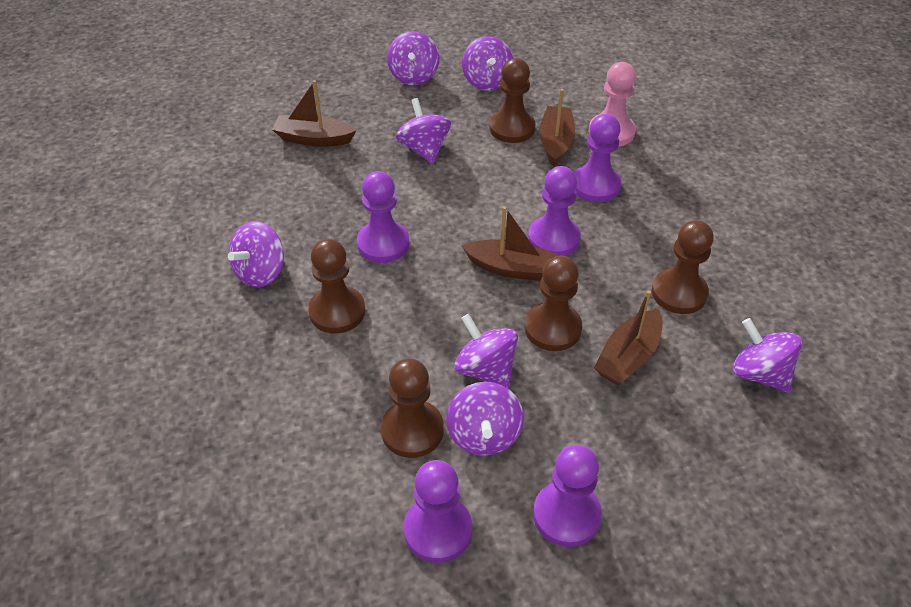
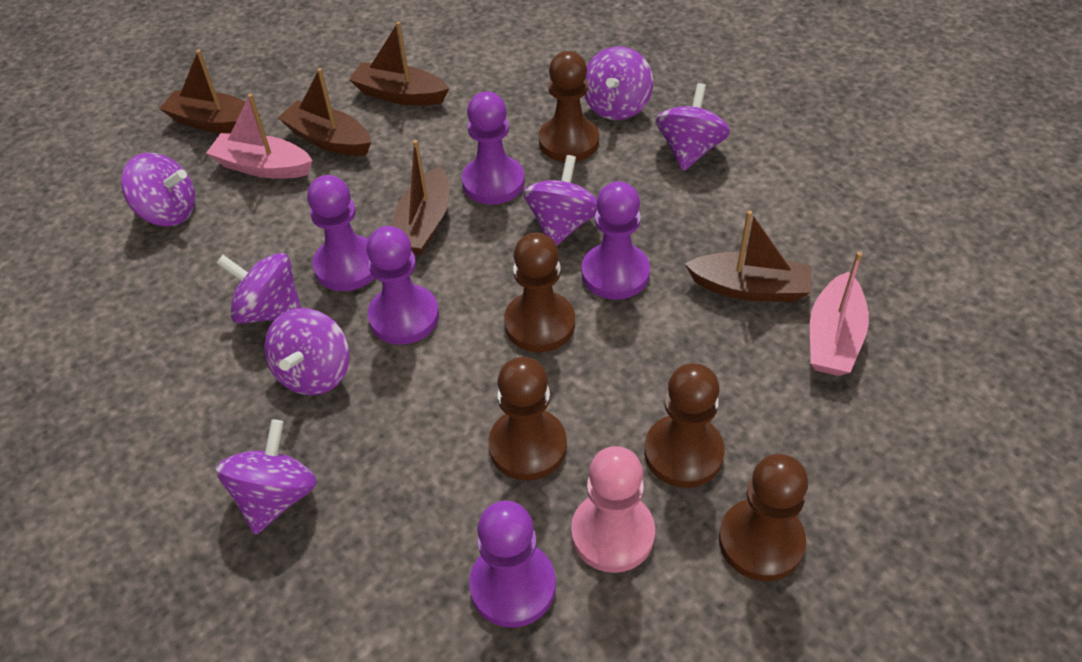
brown boat: 4 -> 5
pink boat: 0 -> 2

